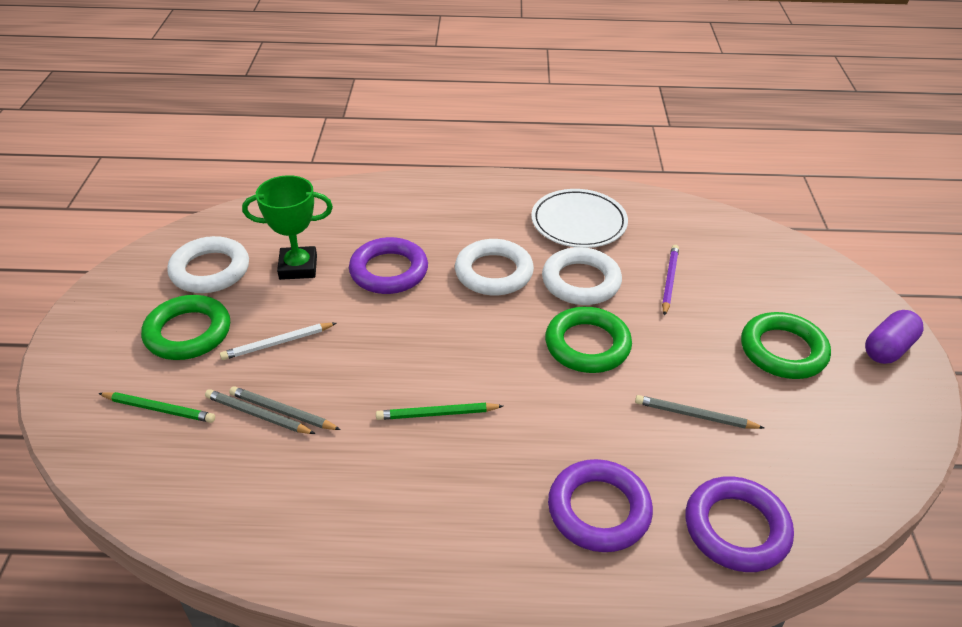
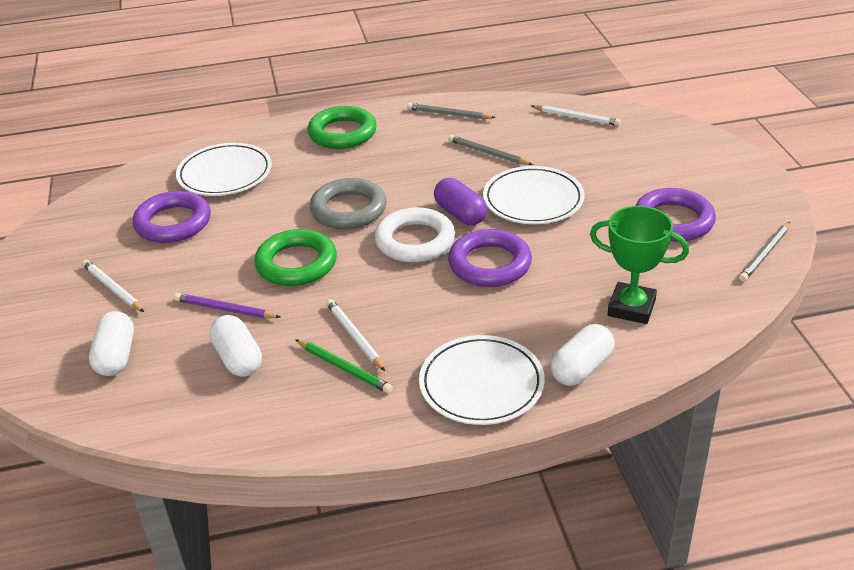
green pencil: 2 -> 1
green ring: 3 -> 2
grey ring: 0 -> 1
white capsule: 0 -> 3
white pencil: 1 -> 3
white plate: 1 -> 3
white ring: 3 -> 1

